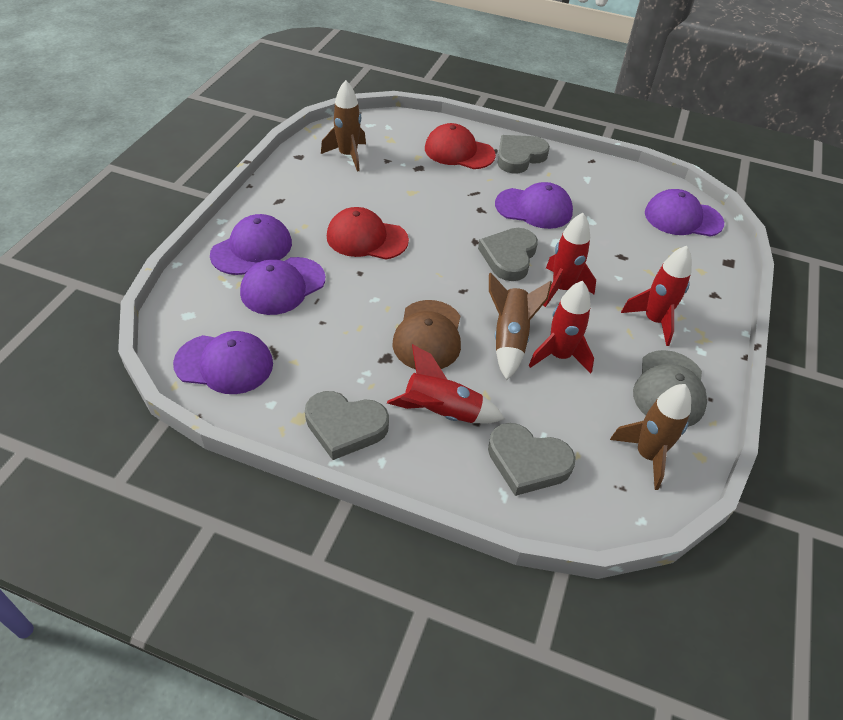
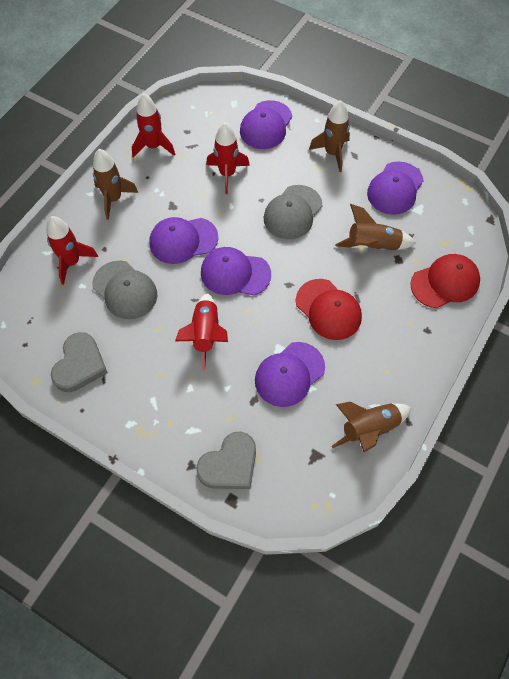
brown cap: 1 -> 0
brown rocket: 3 -> 4
grey cap: 1 -> 2
grey heart: 4 -> 2

